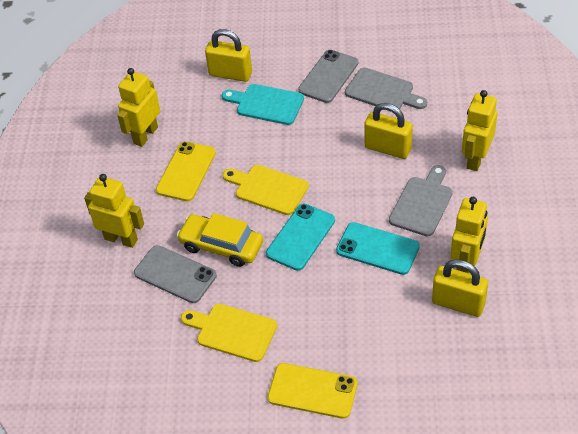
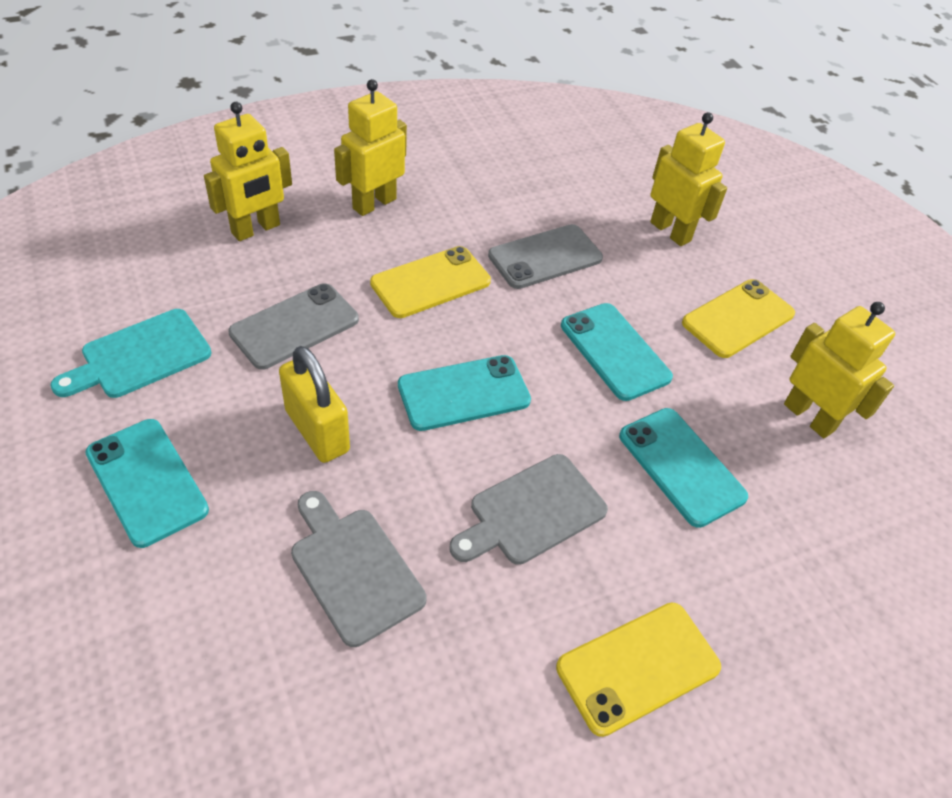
turquoise phone: 2 -> 4
yellow car: 1 -> 0
yellow cutting board: 2 -> 0
yellow padlock: 3 -> 1
yellow phone: 2 -> 3

